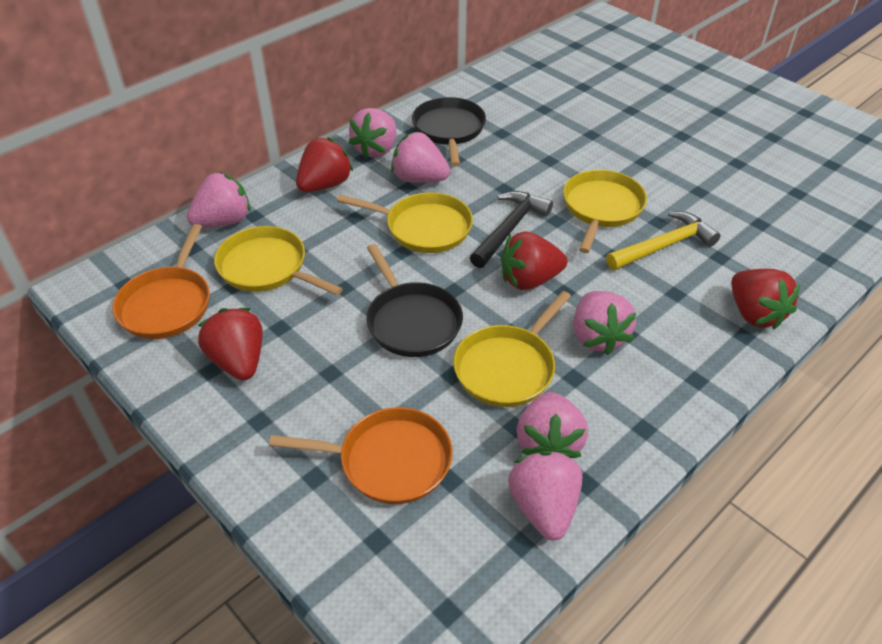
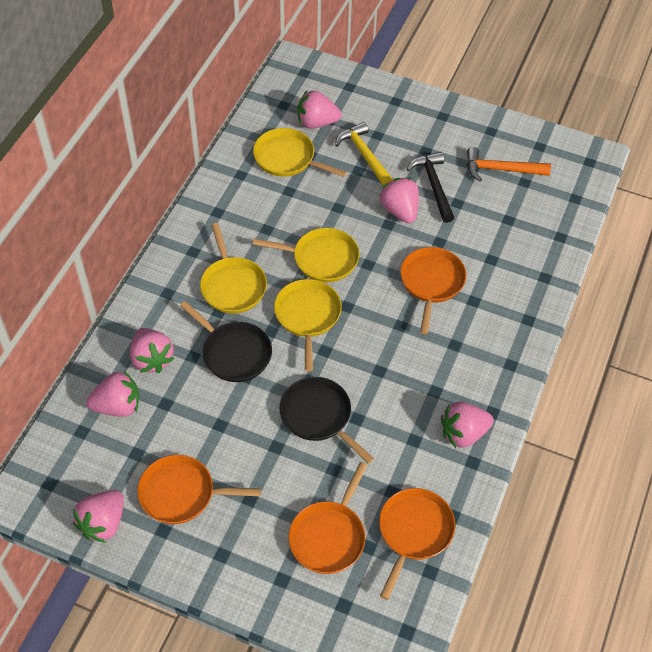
orange hammer: 0 -> 1
orange pan: 2 -> 4
red strawberry: 4 -> 0

